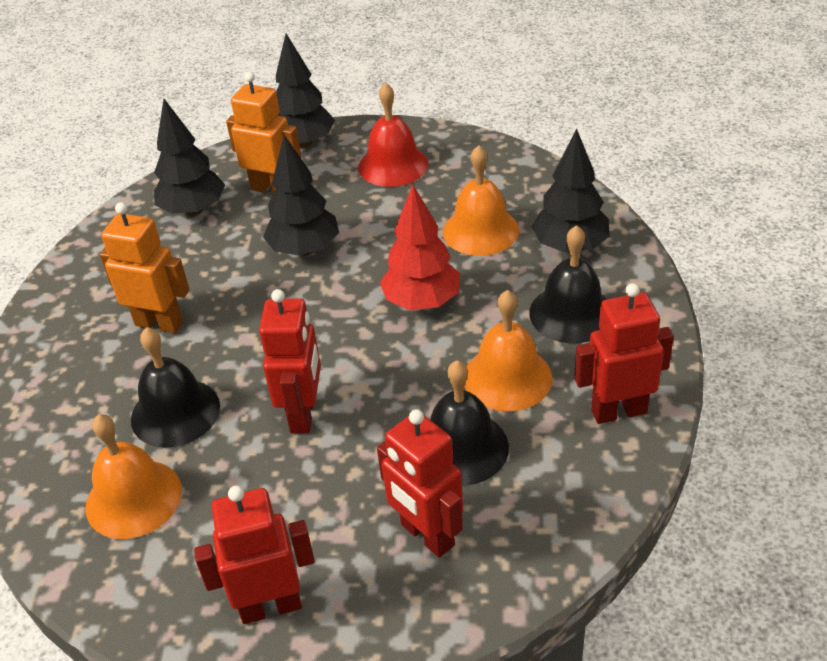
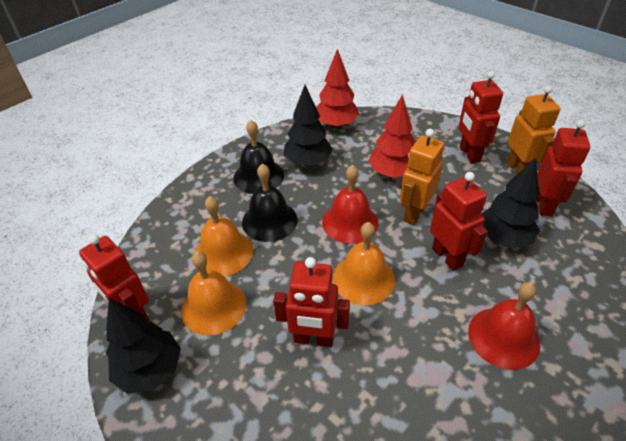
black bell: 3 -> 2
black tree: 4 -> 3
red bell: 1 -> 2
red robot: 4 -> 5
red tree: 1 -> 2

